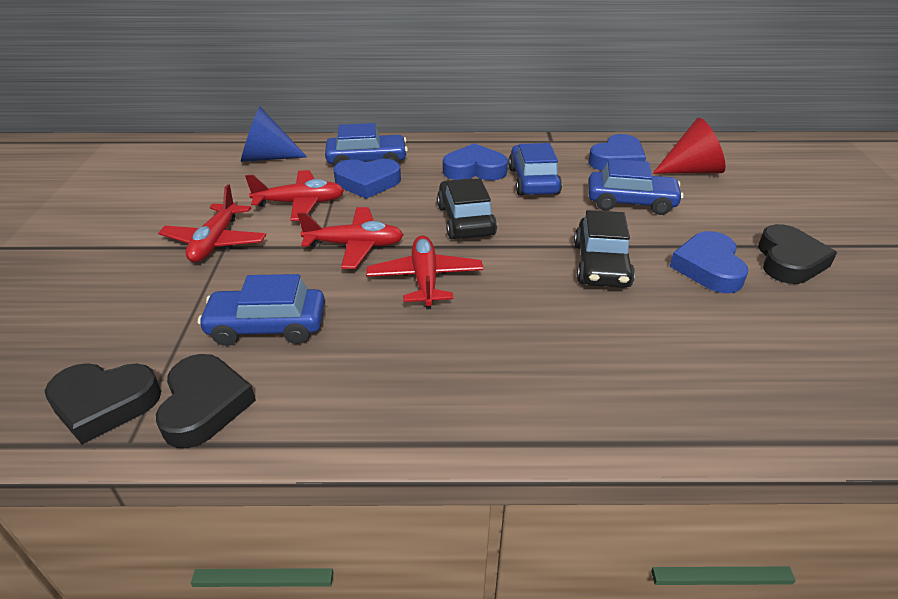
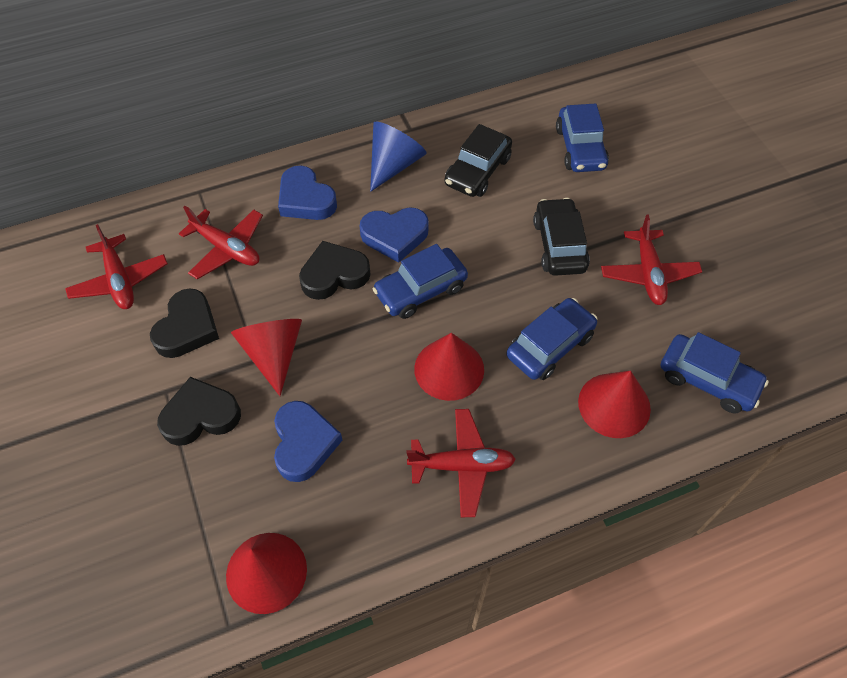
blue heart: 4 -> 3
red cone: 1 -> 4

